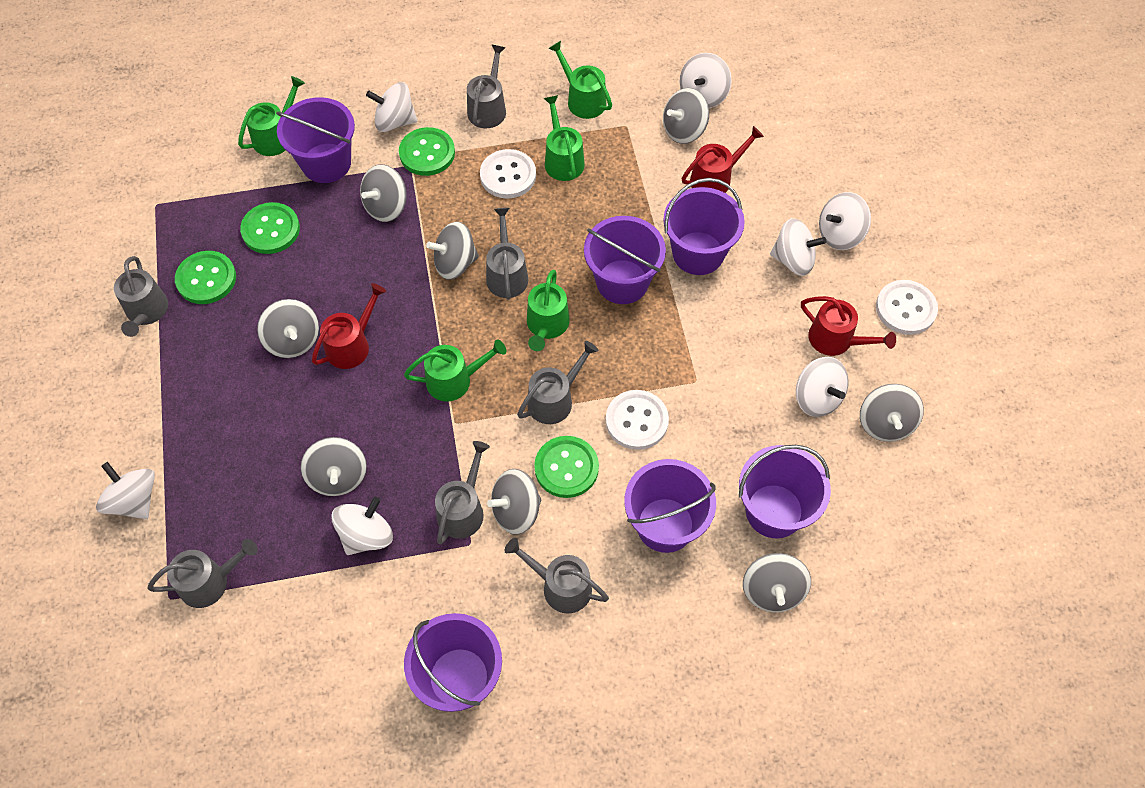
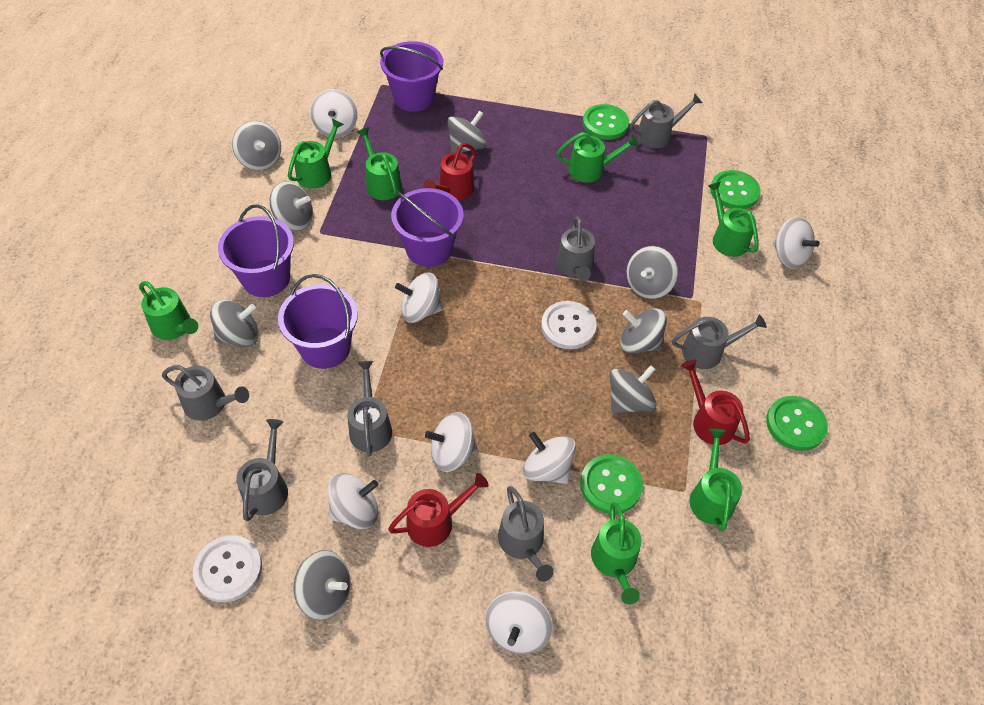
green watering can: 5 -> 7
purple bucket: 6 -> 4
white button: 3 -> 2

